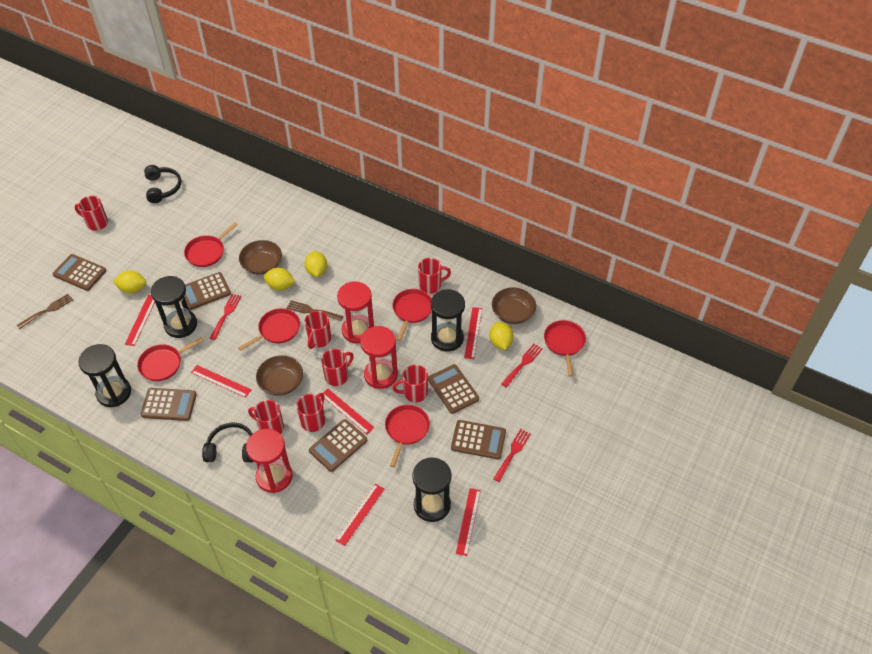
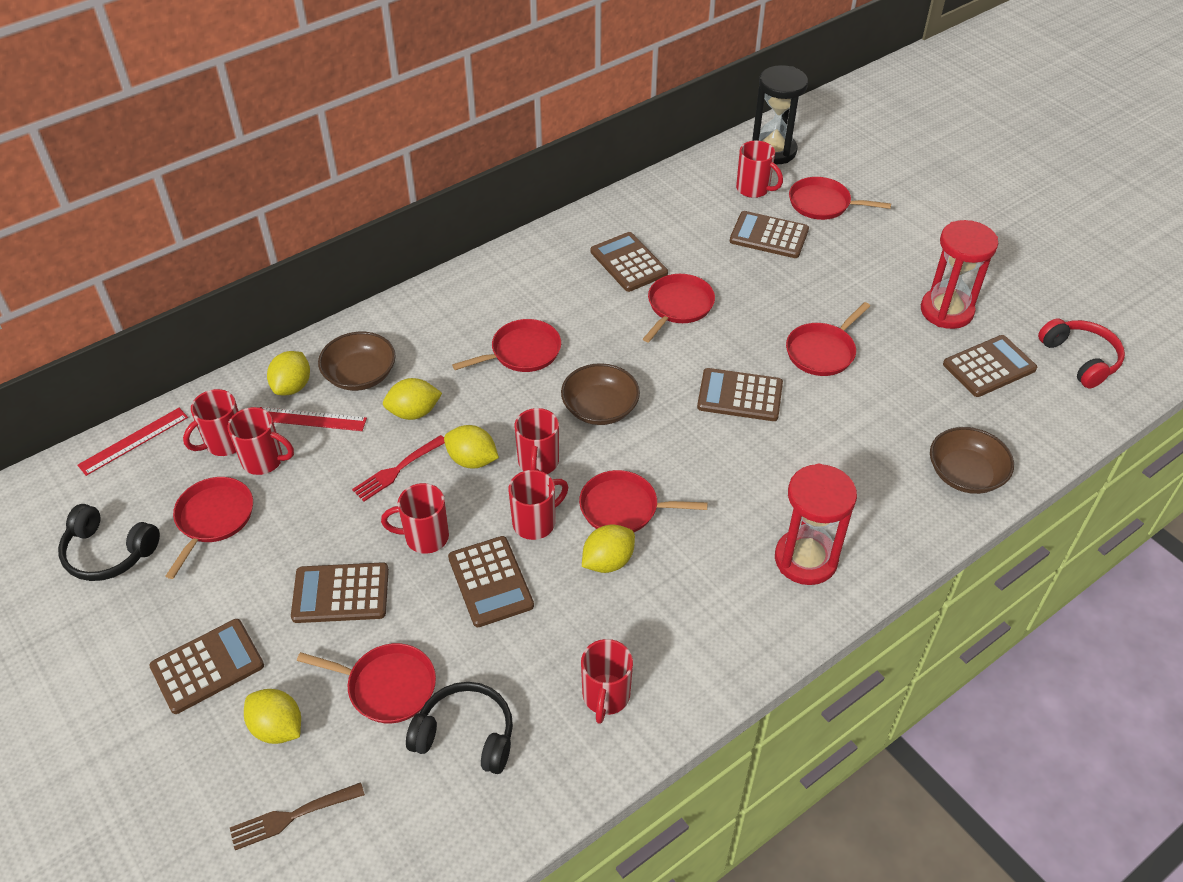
black hourglass: 4 -> 1
brown calculator: 6 -> 7
brown fork: 2 -> 1
red fork: 3 -> 1
red headphones: 0 -> 1
red hourglass: 3 -> 2
red pan: 6 -> 7
red ruler: 6 -> 2
yellow lemon: 4 -> 5

